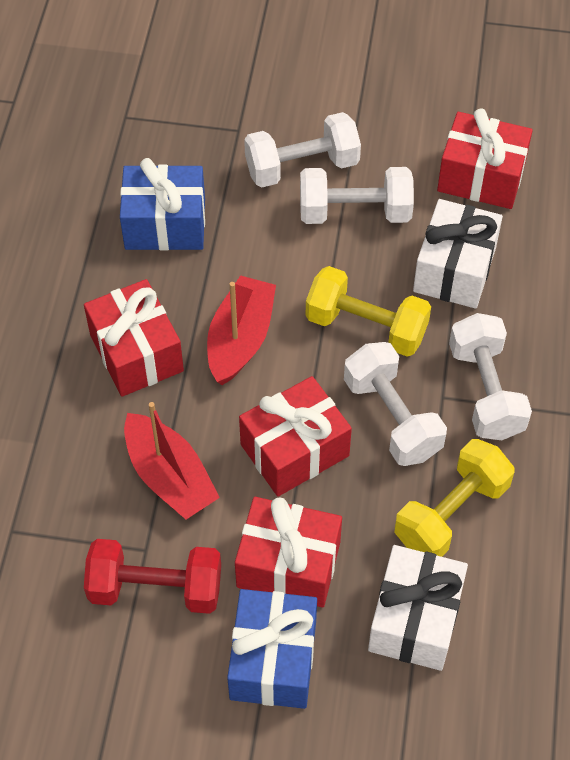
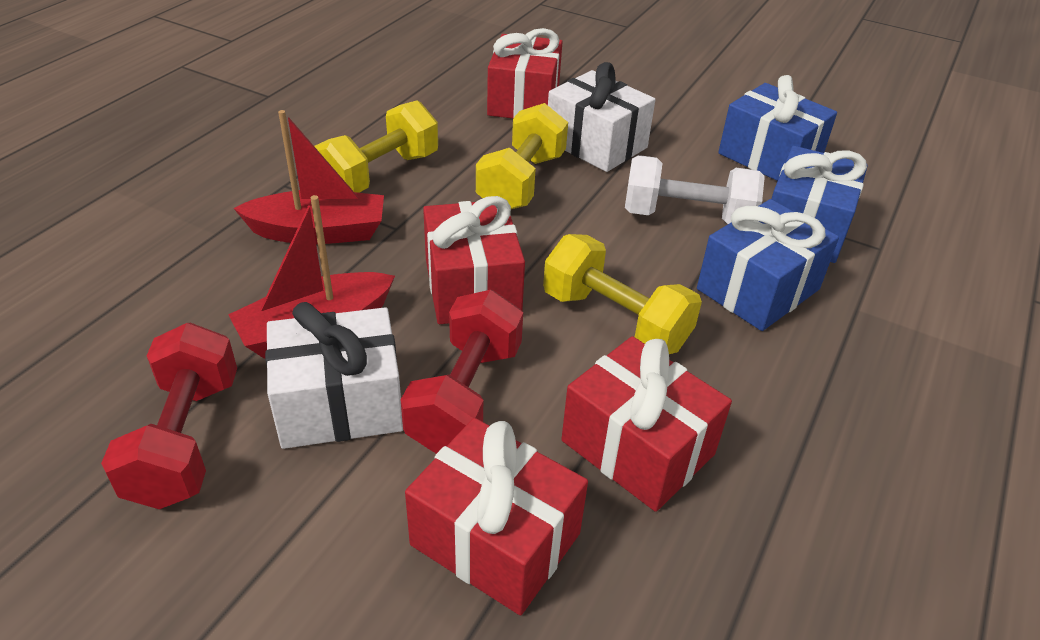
blue gift: 2 -> 3
red dumbbell: 1 -> 2
white dumbbell: 4 -> 1
yellow dumbbell: 2 -> 3

